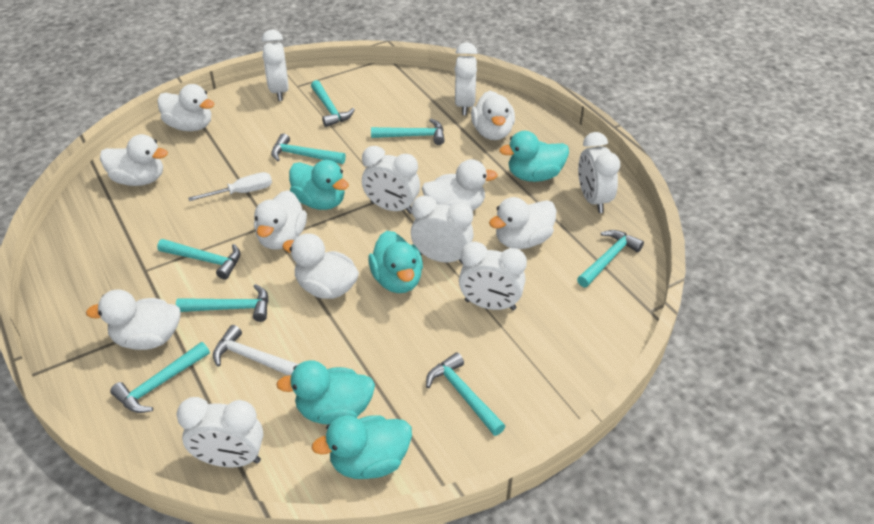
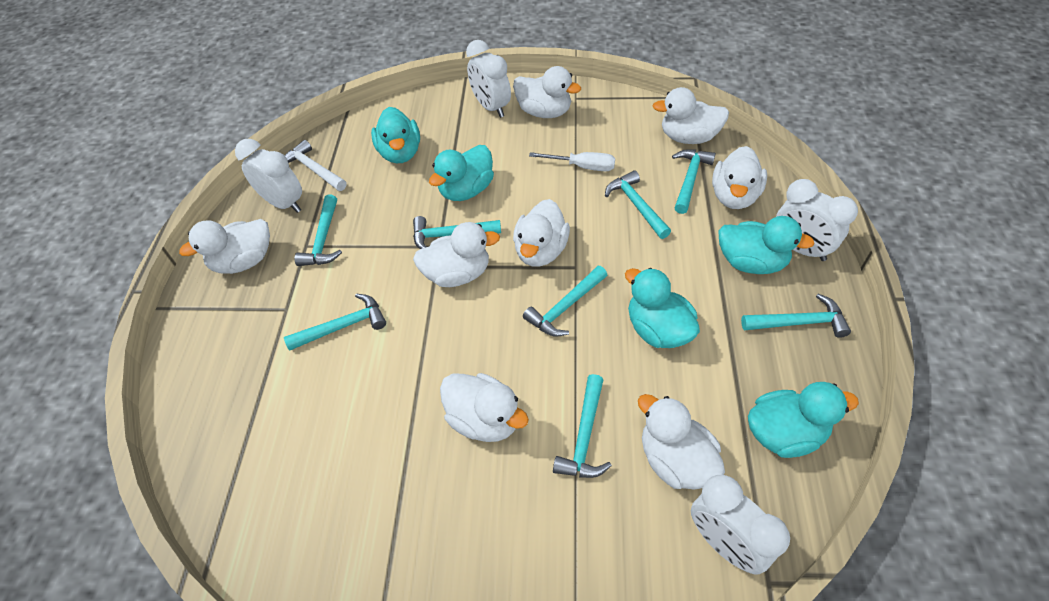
white clock: 7 -> 4

